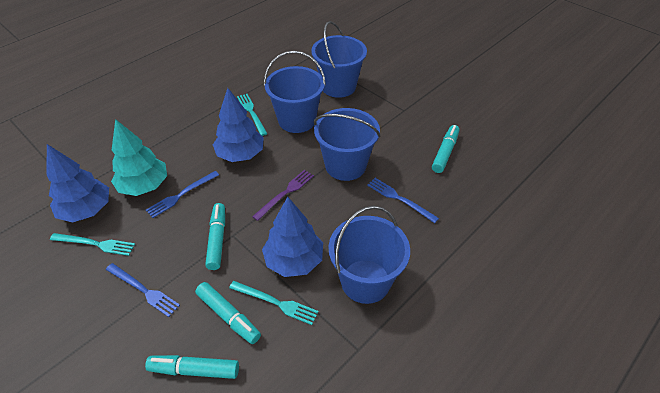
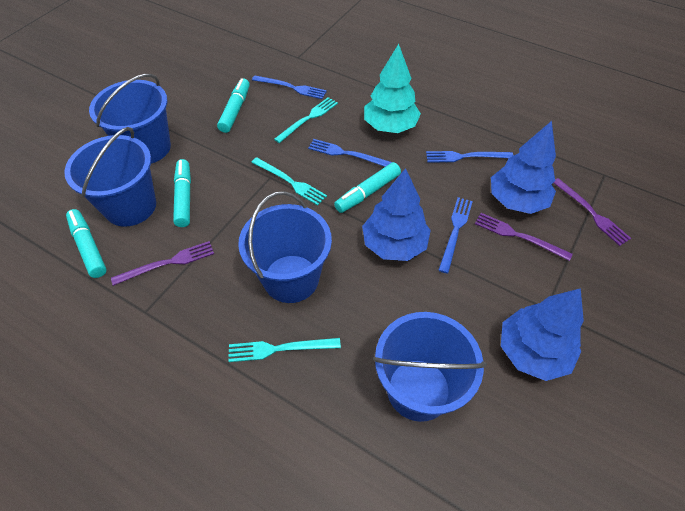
blue fork: 3 -> 4
purple fork: 1 -> 3

